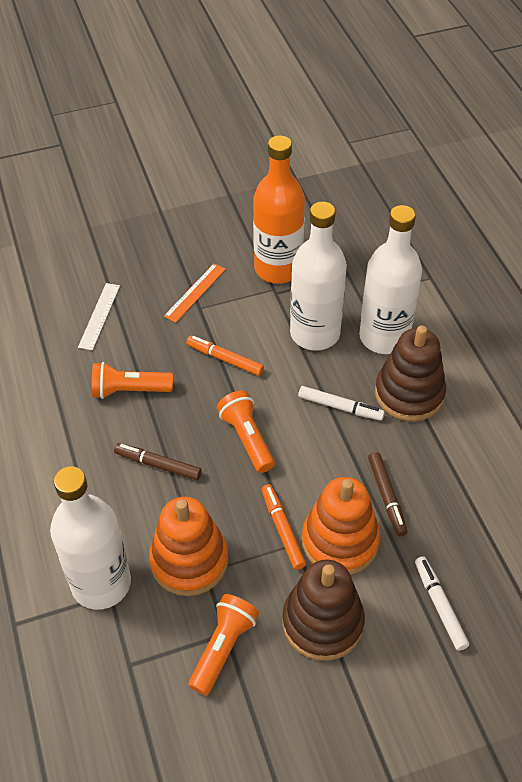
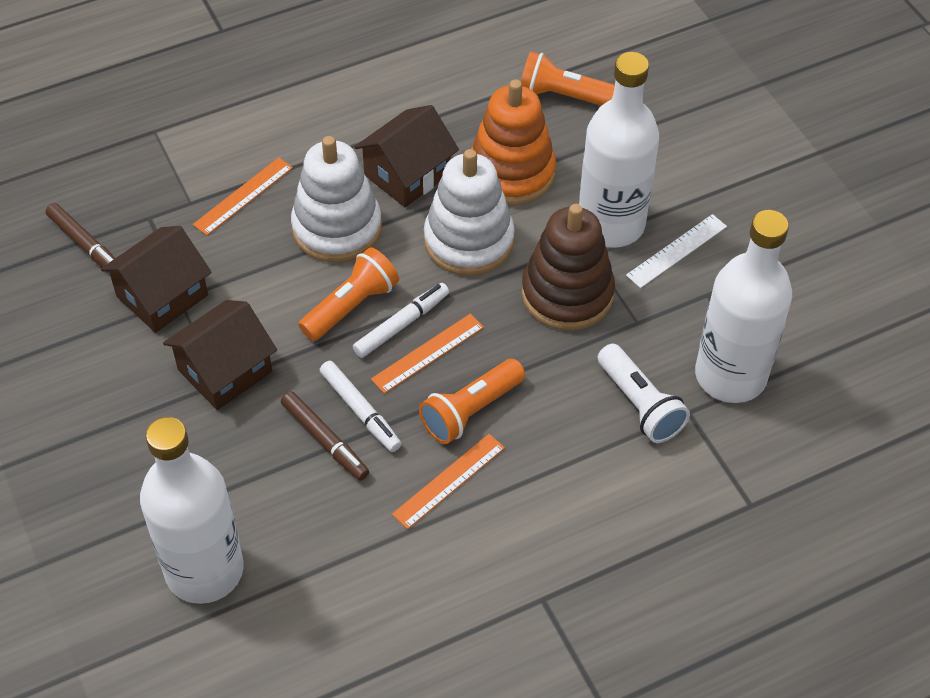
brown house: 0 -> 3
brown stacking toy: 2 -> 1
orange bottle: 1 -> 0
orange marker: 2 -> 0
orange ruler: 1 -> 3
orange stacking toy: 2 -> 1
white flashlight: 0 -> 1
white stacking toy: 0 -> 2

